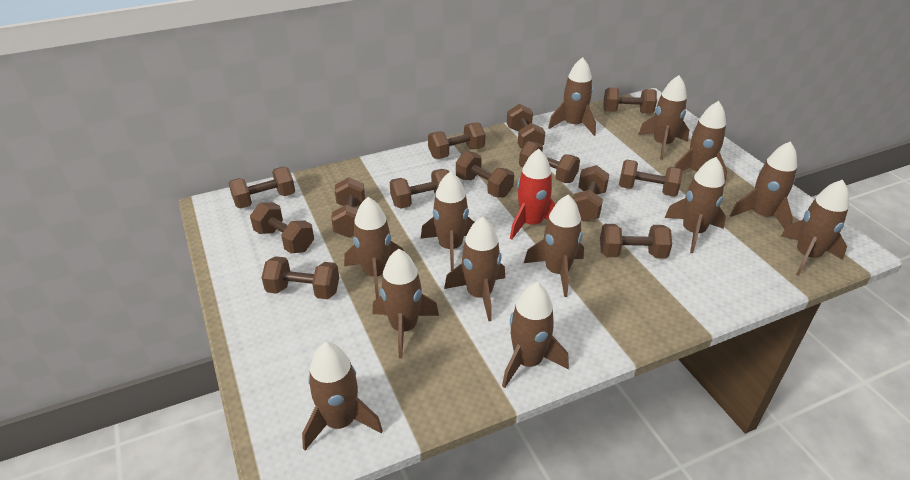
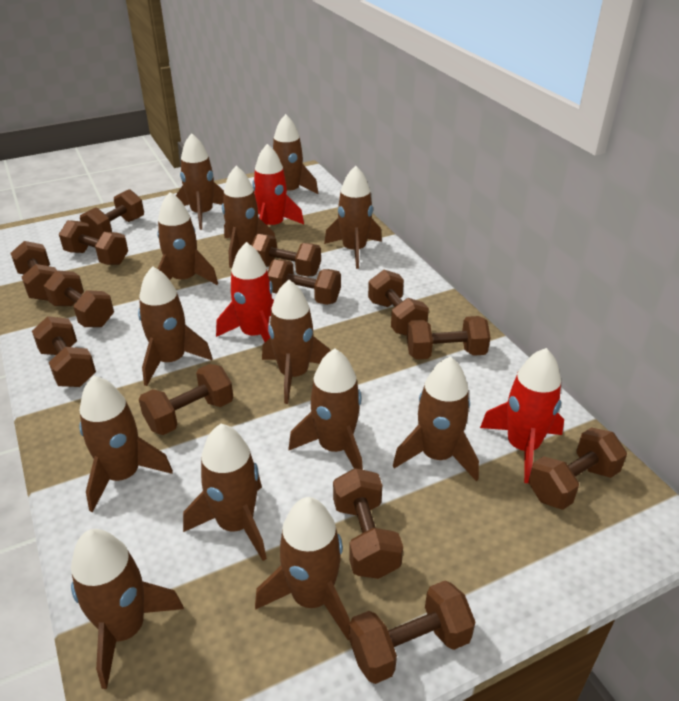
red rocket: 1 -> 3

